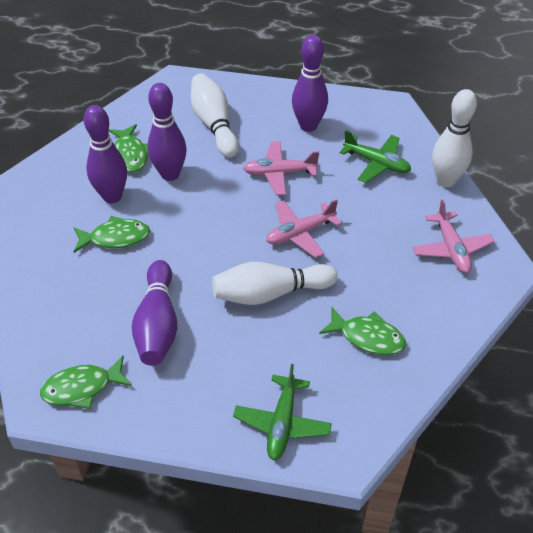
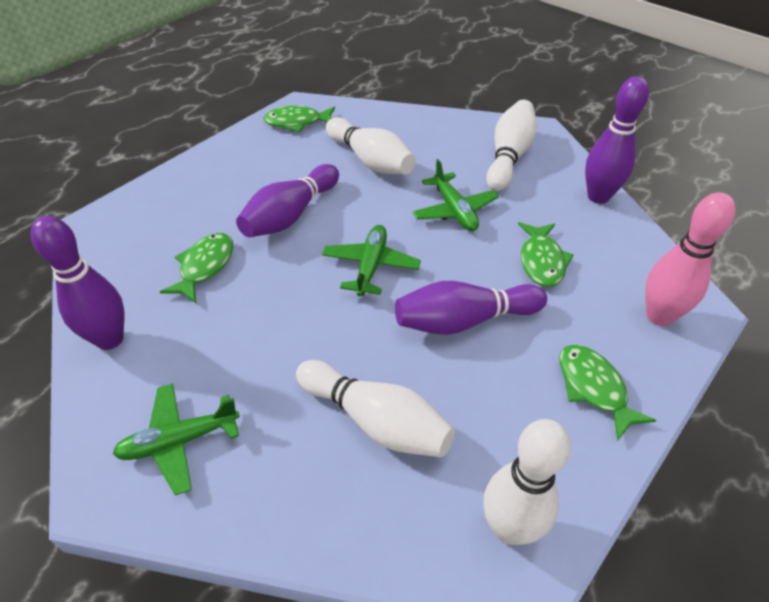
green plane: 2 -> 3
pink bowling pin: 0 -> 1
pink plane: 3 -> 0
white bowling pin: 3 -> 4

